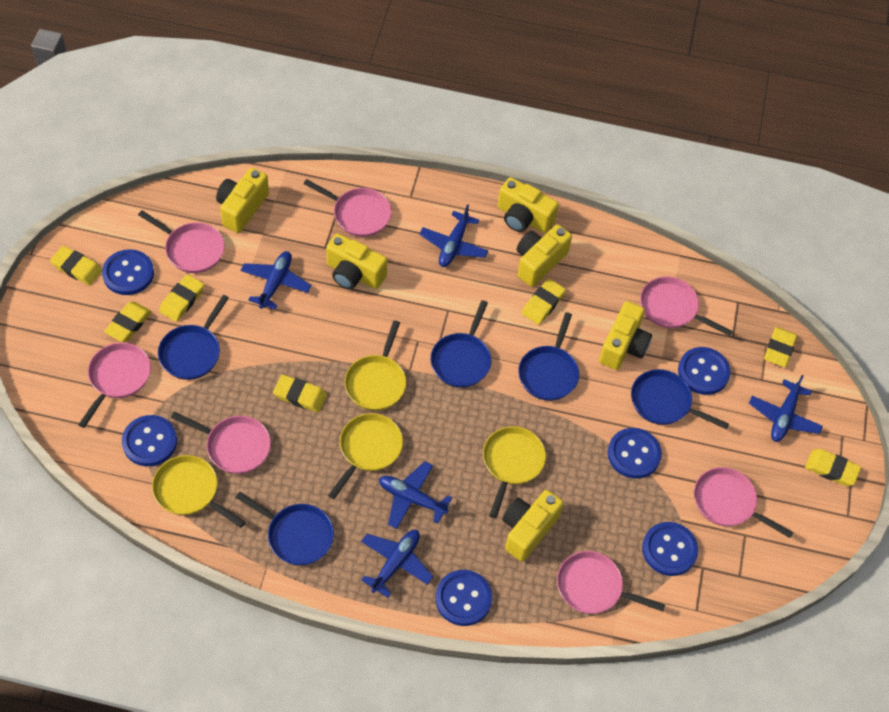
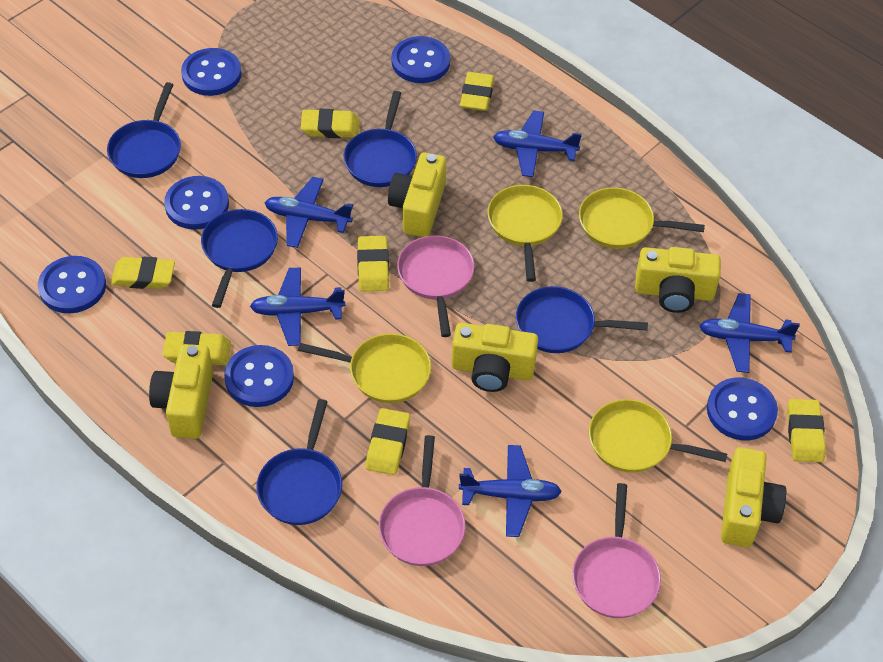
pink pan: 7 -> 3
yellow camera: 6 -> 5

